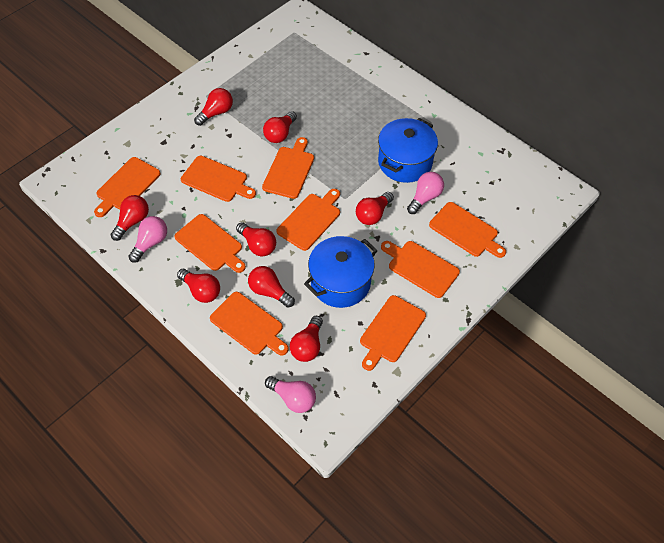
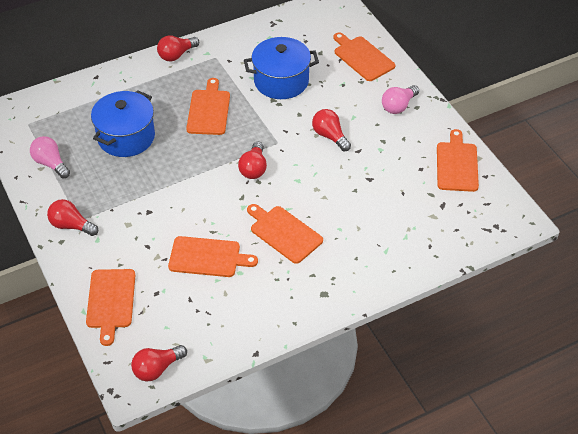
orange cutting board: 9 -> 6
pink light bulb: 3 -> 2
red light bulb: 8 -> 5

